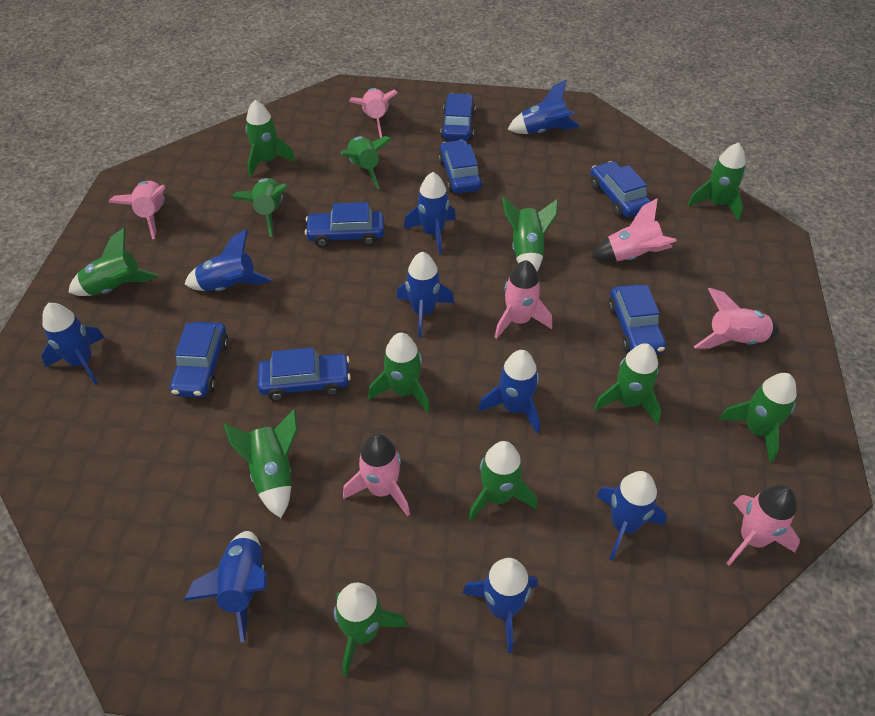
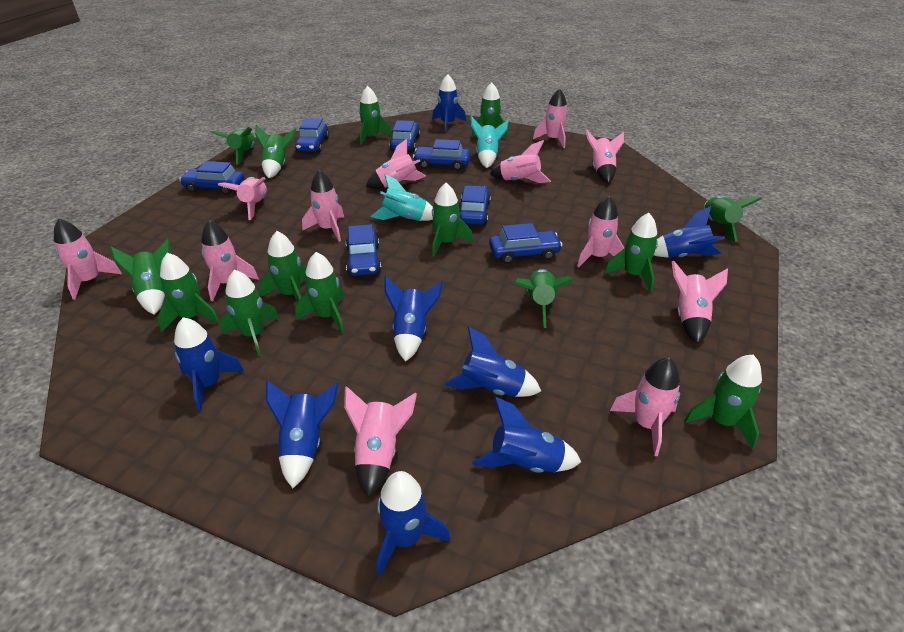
blue rocket: 9 -> 8
green rocket: 12 -> 14
pink rocket: 7 -> 12
turquoise rocket: 0 -> 2

